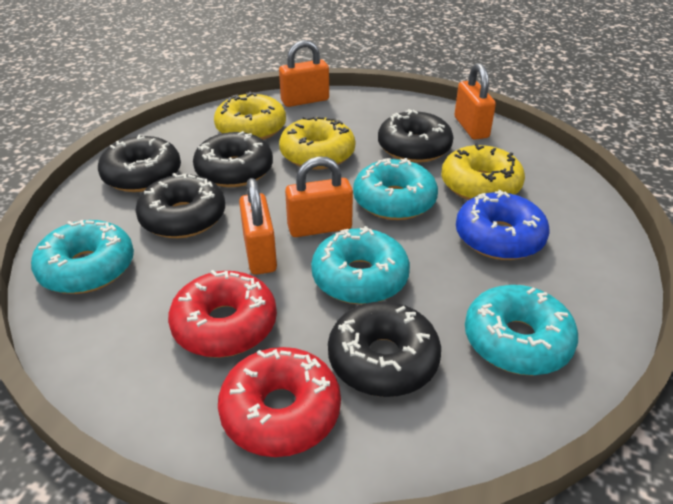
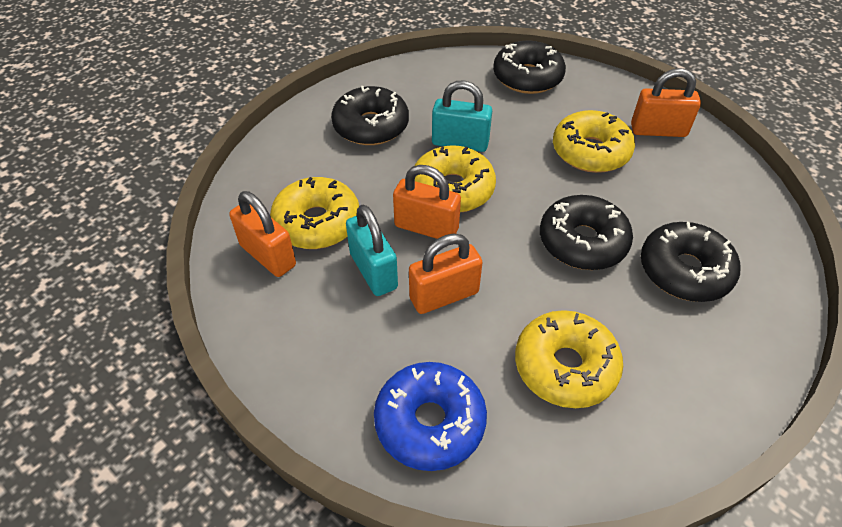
black donut: 5 -> 4
red donut: 2 -> 0
turquoise donut: 4 -> 0
turquoise padlock: 0 -> 2
yellow donut: 3 -> 4

